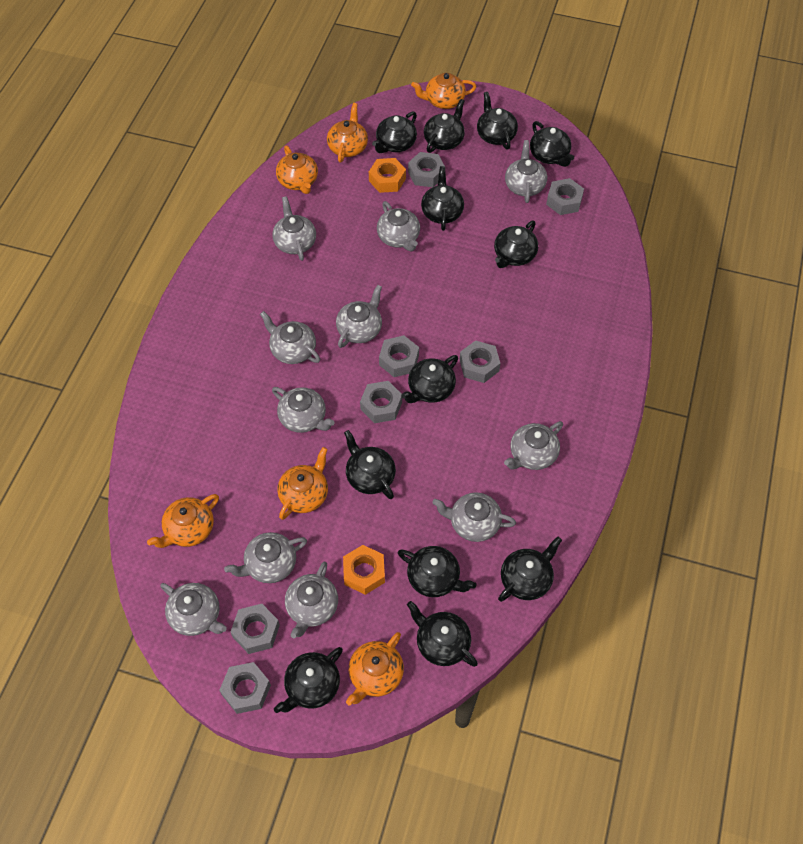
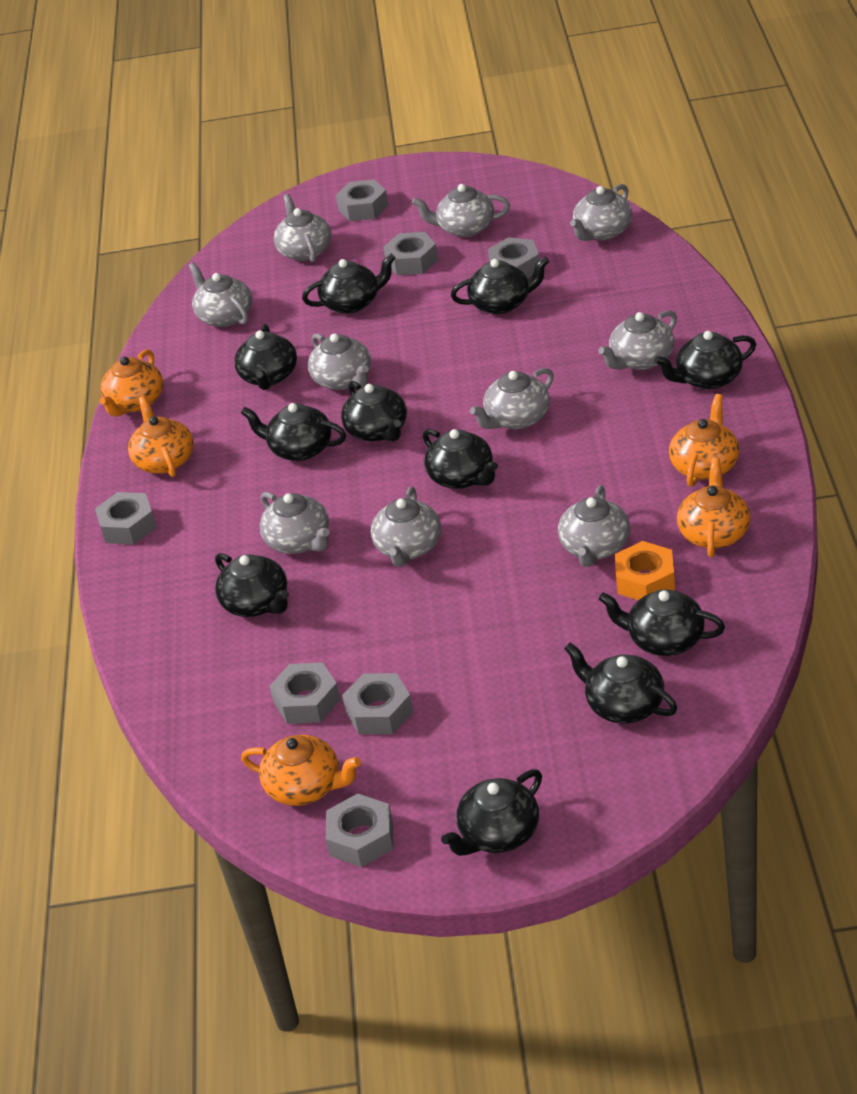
black teapot: 12 -> 11
grey teapot: 11 -> 10
orange nut: 2 -> 1
orange teapot: 6 -> 5

